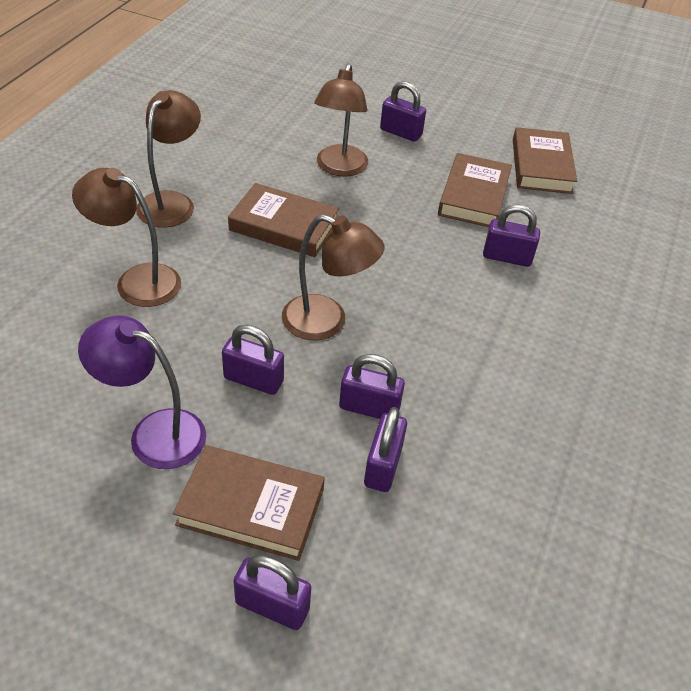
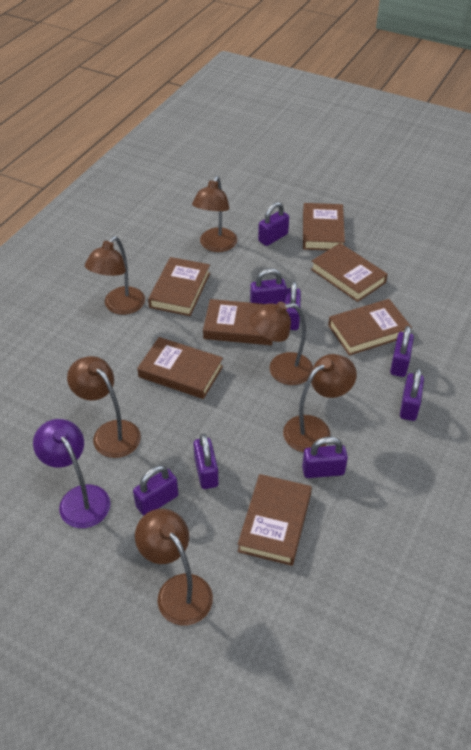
brown book: 4 -> 7
brown lamp: 4 -> 6
purple padlock: 6 -> 8

